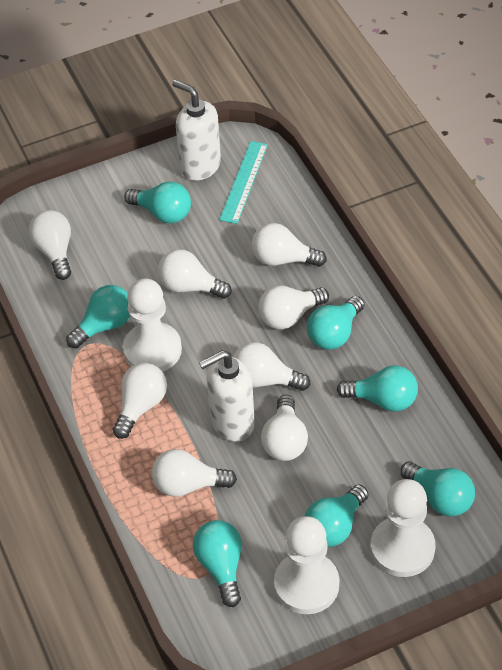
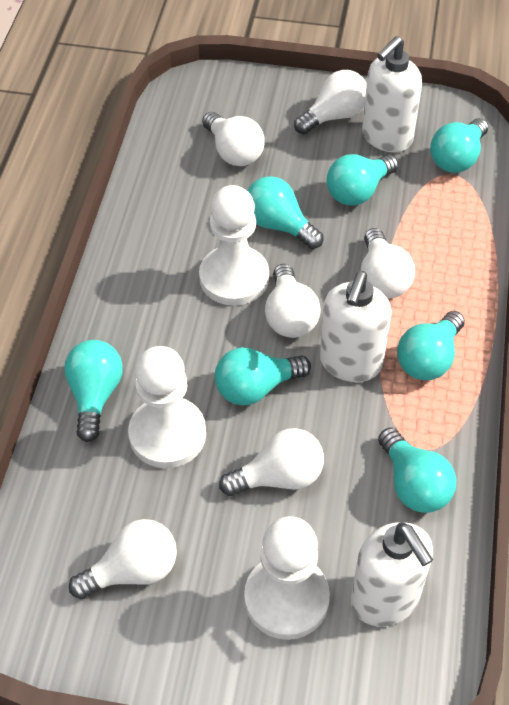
turquoise ruler: 1 -> 0
white light bulb: 8 -> 6
white soap dispenser: 2 -> 3

